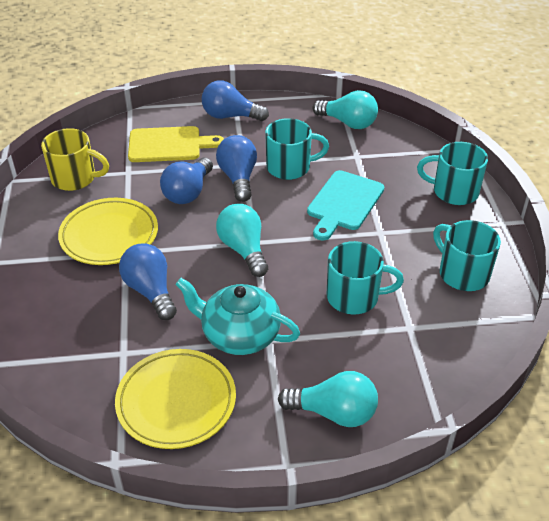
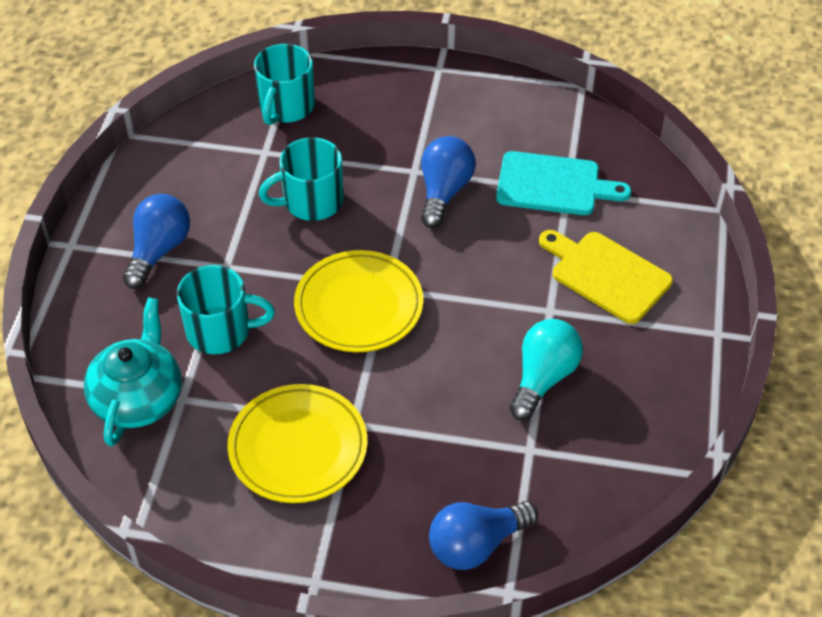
blue light bulb: 4 -> 3
turquoise light bulb: 3 -> 1
turquoise mug: 4 -> 3
yellow mug: 1 -> 0

